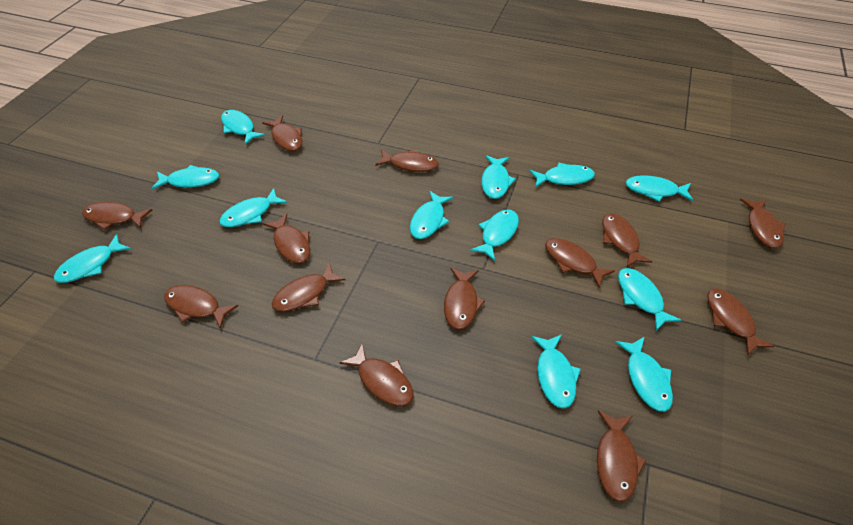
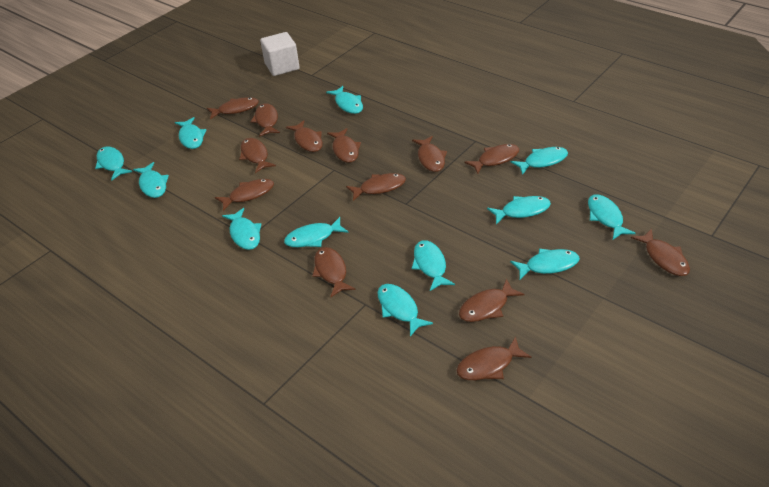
white cube: 0 -> 1

